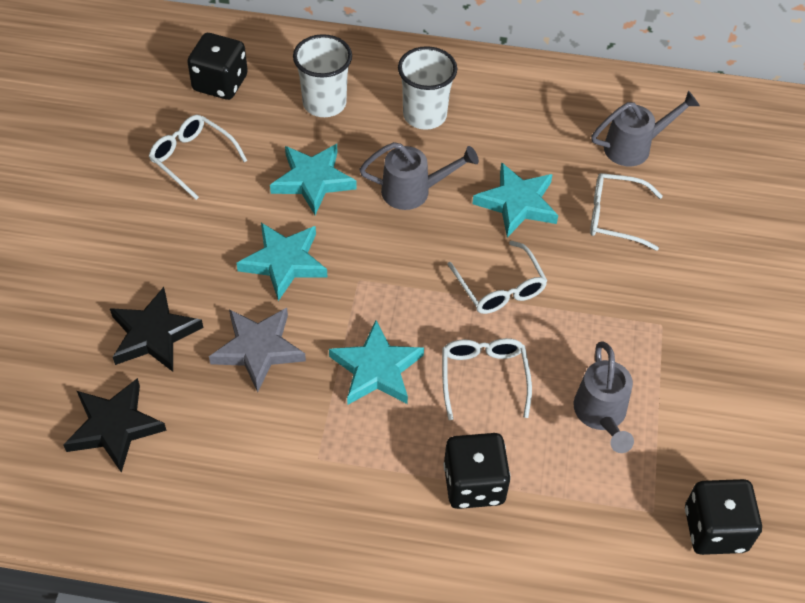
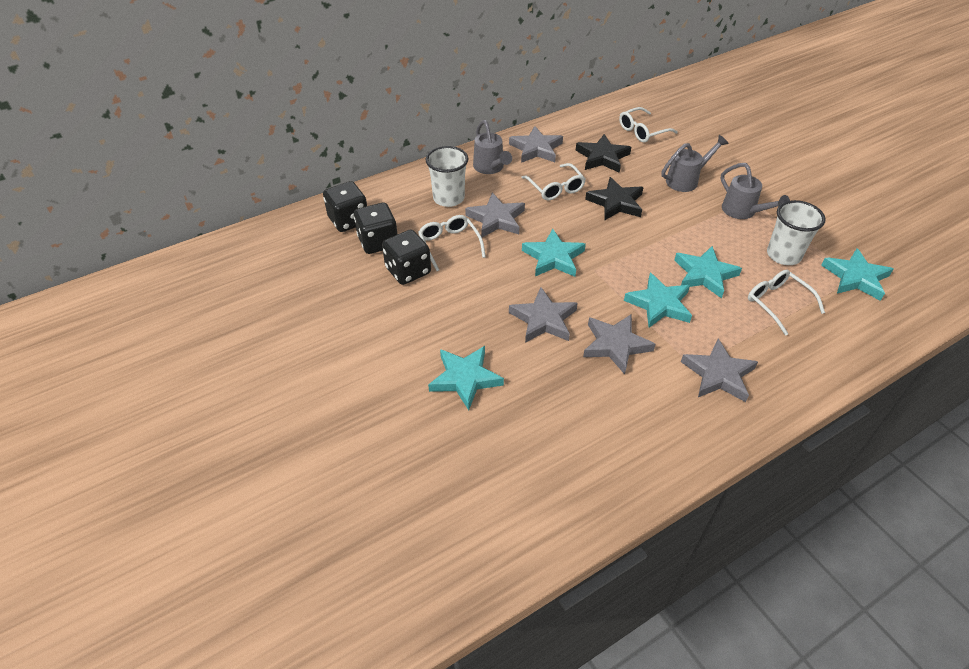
grey star: 1 -> 5
turquoise star: 4 -> 5

